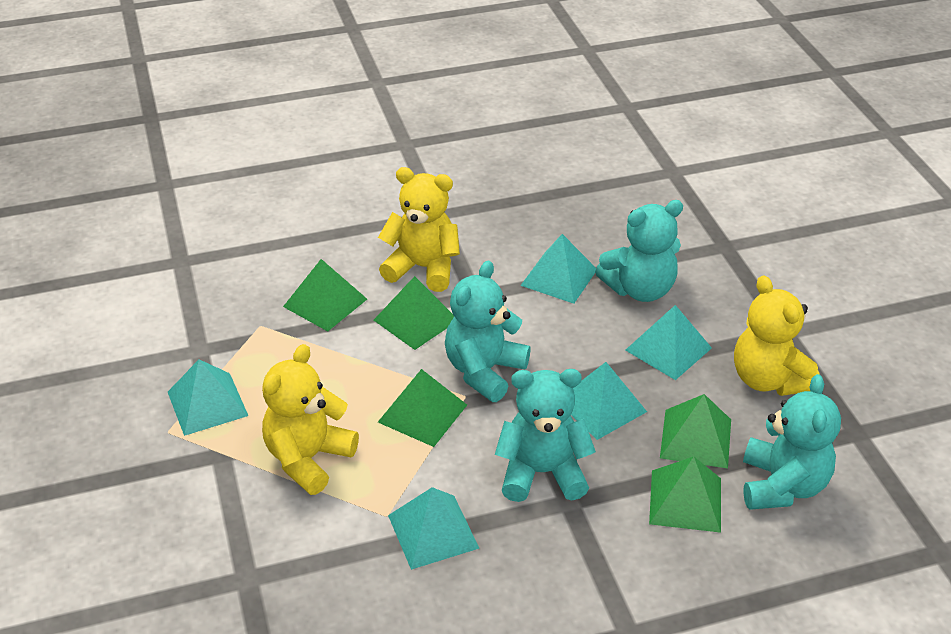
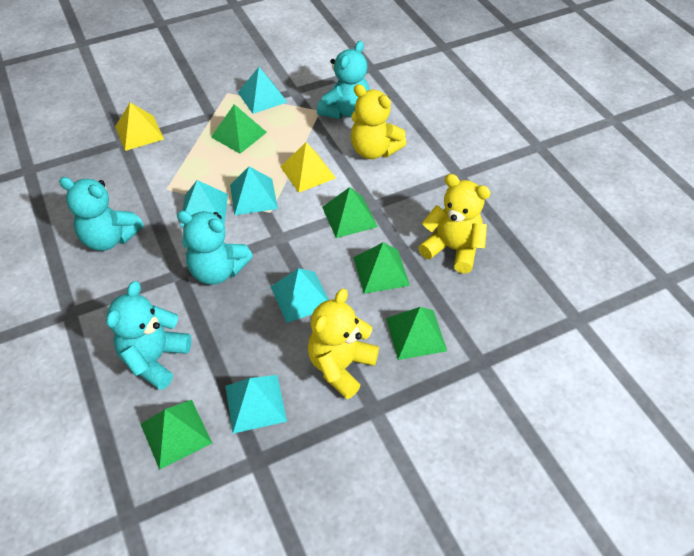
yellow pyramid: 0 -> 2

